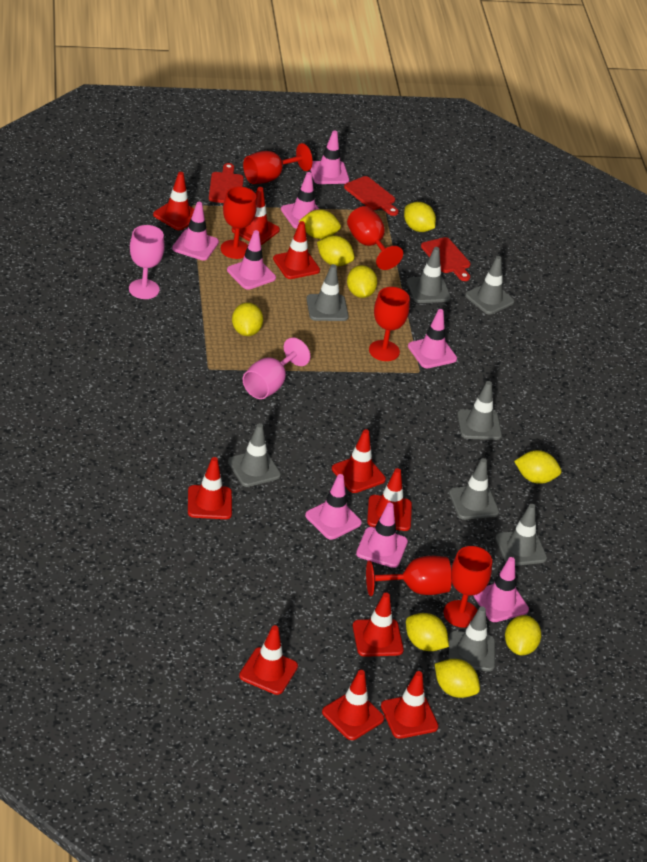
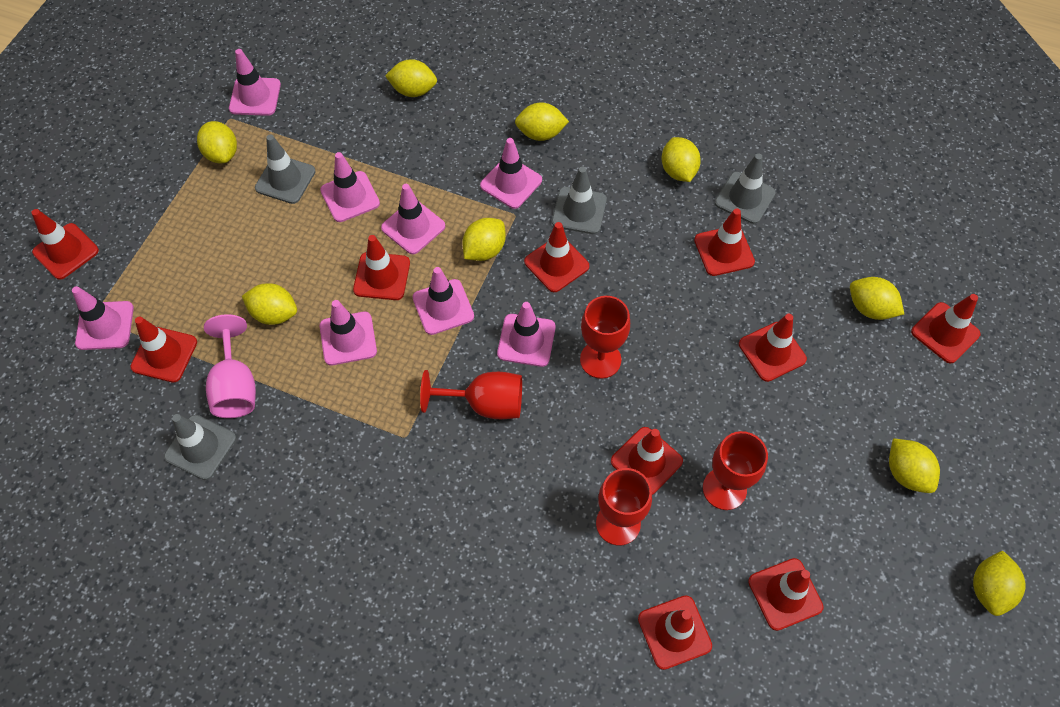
grey traffic cone: 8 -> 4
pink goblet: 2 -> 1
red cutting board: 3 -> 0
red goblet: 6 -> 4

